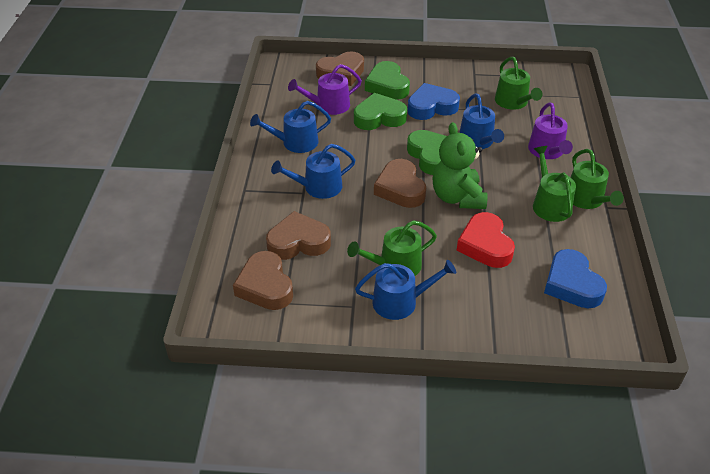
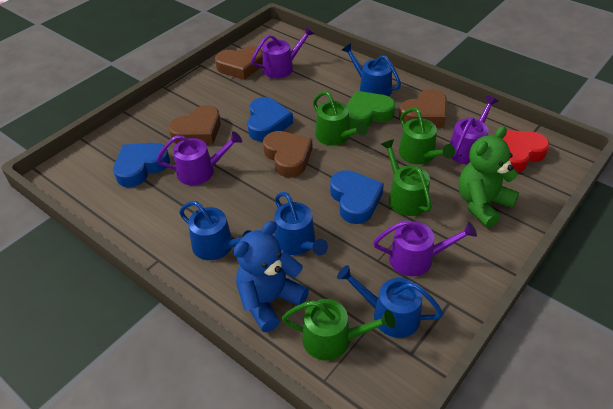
blue heart: 2 -> 3
blue teddy bear: 0 -> 1
green heart: 3 -> 1
purple watering can: 2 -> 4

